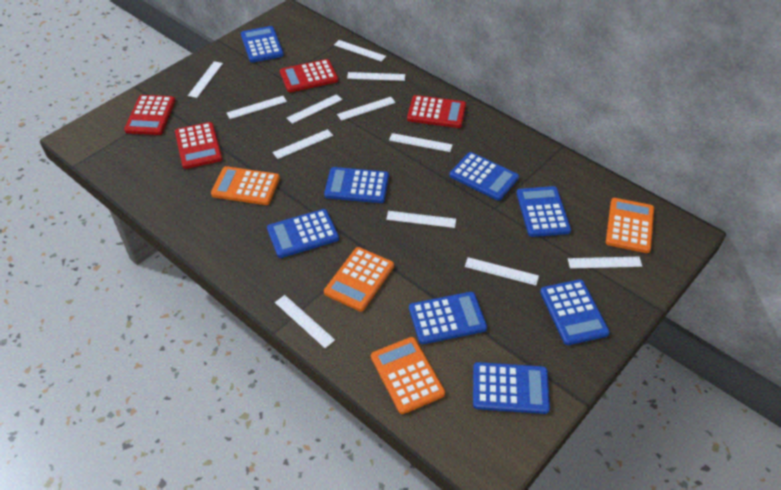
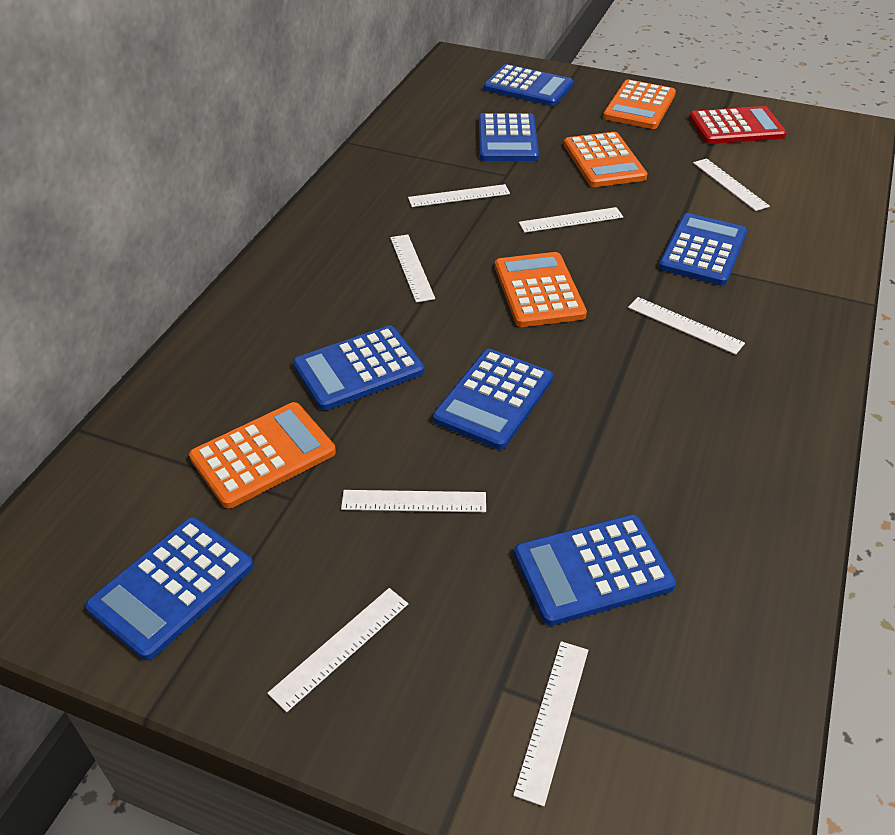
blue calculator: 8 -> 7
red calculator: 4 -> 1
white ruler: 12 -> 8

